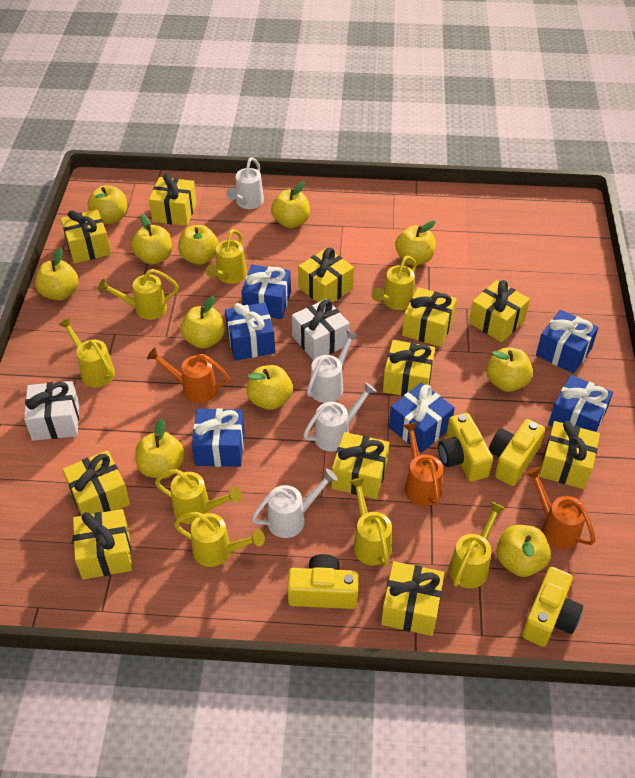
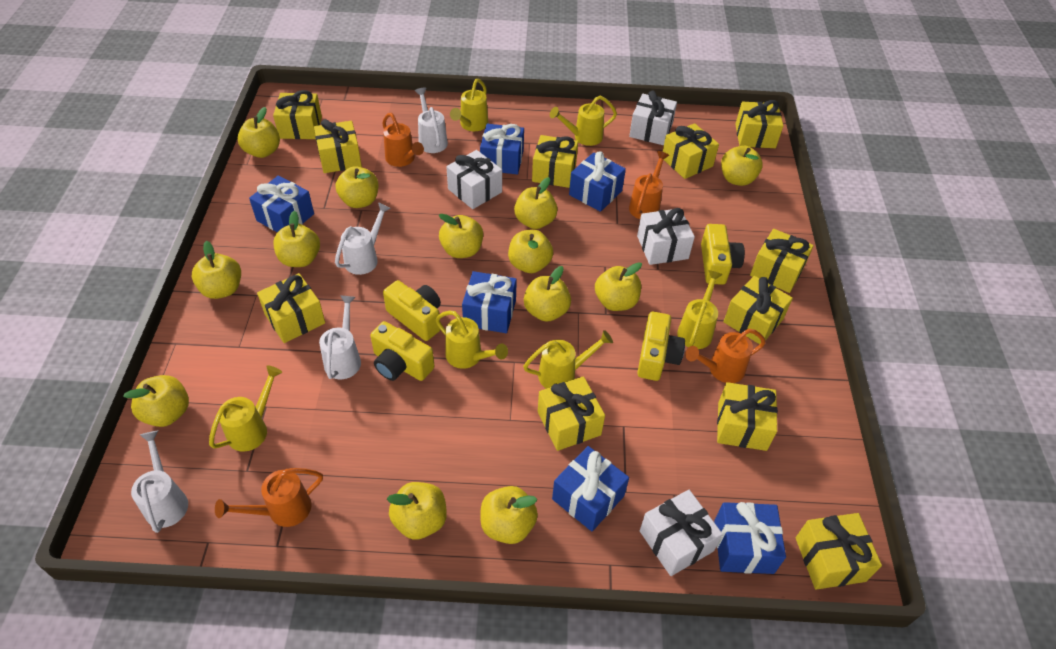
orange watering can: 3 -> 4
white gift: 2 -> 4
yellow apple: 11 -> 13
yellow watering can: 8 -> 6

